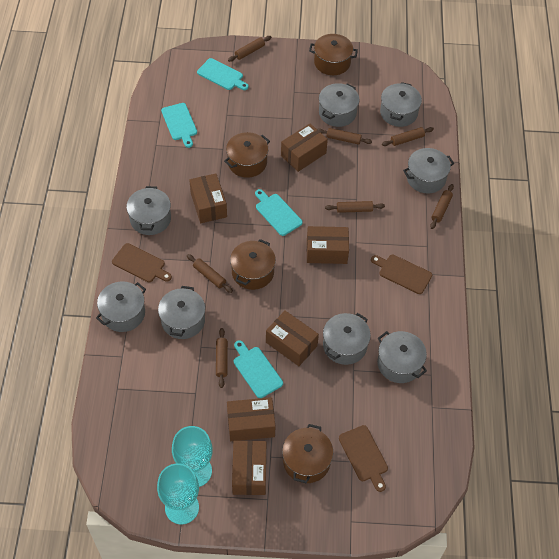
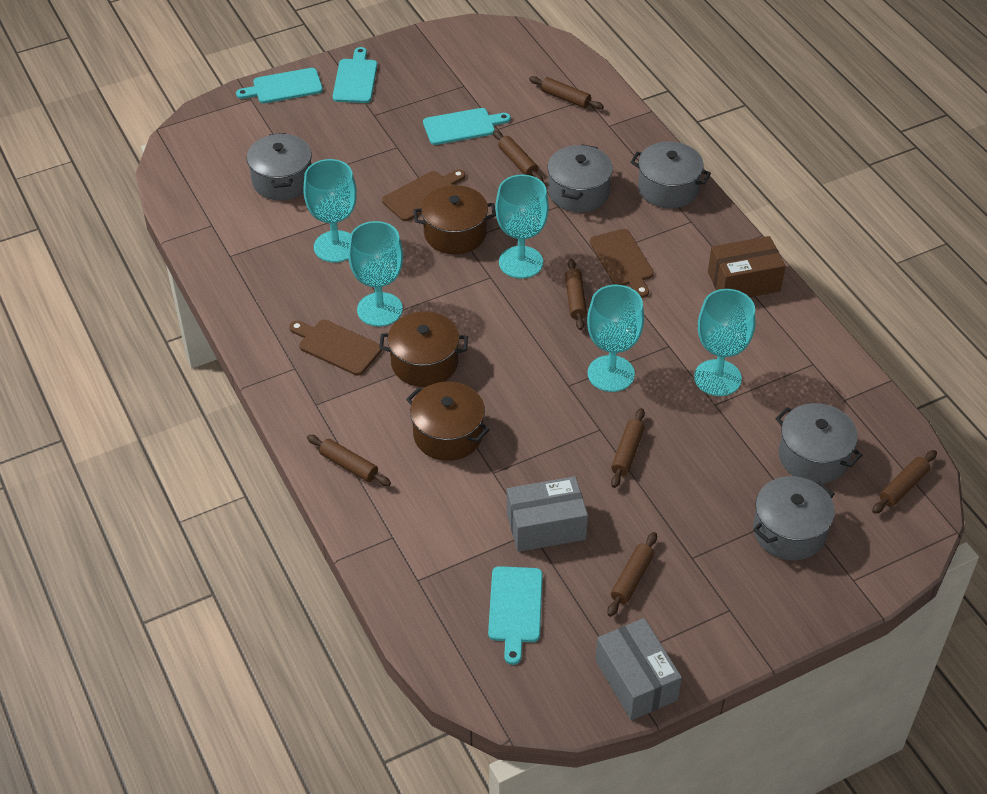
brown box: 6 -> 1
brown pot: 4 -> 3
grey box: 0 -> 2
grey pot: 8 -> 5
turquoise goblet: 2 -> 5

